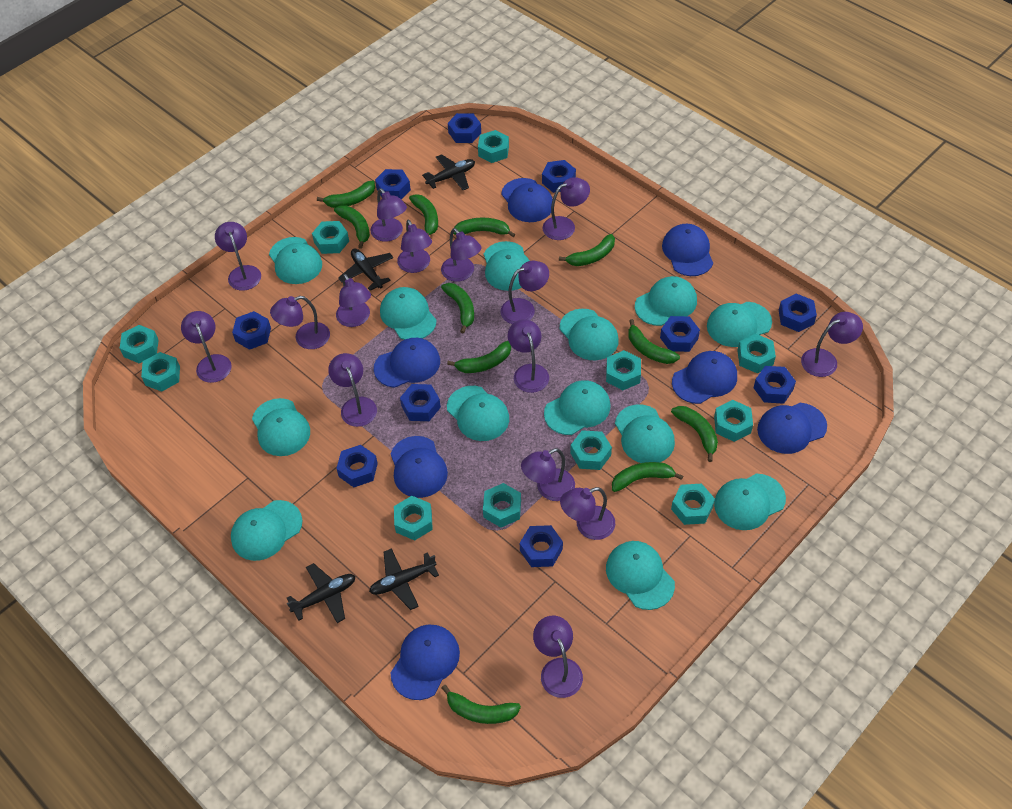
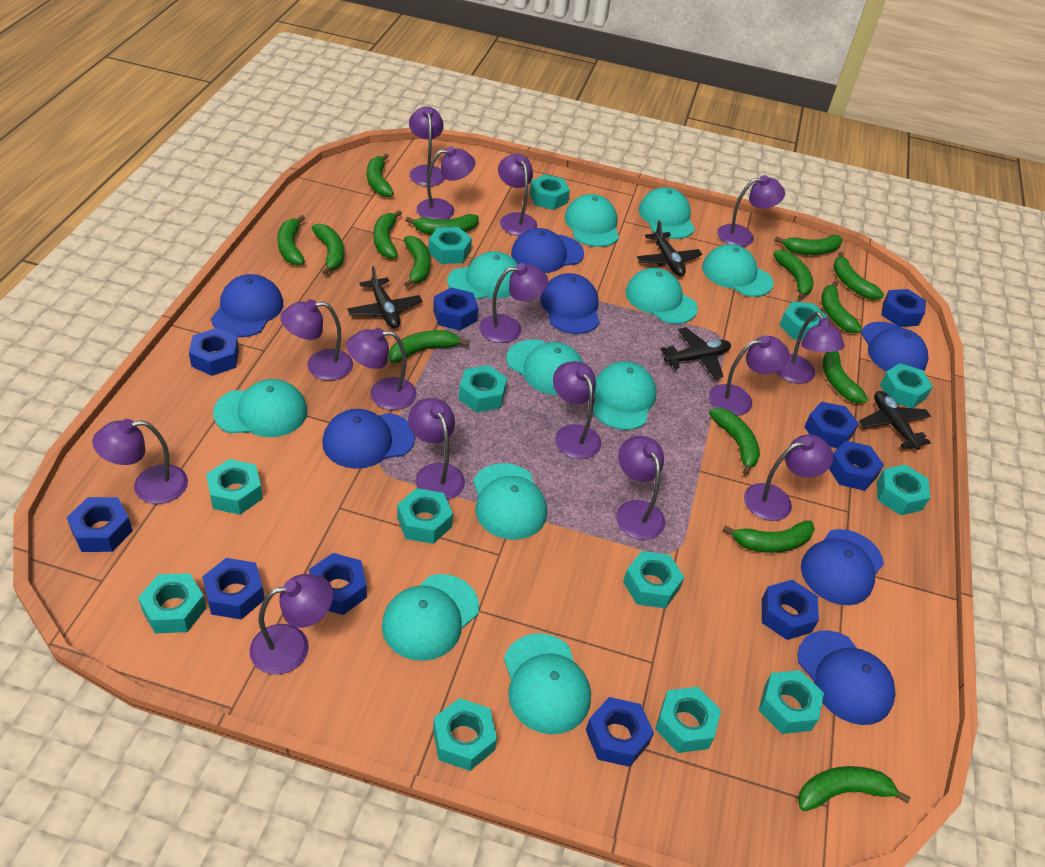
green banana: 11 -> 15
turquoise cap: 13 -> 11
turquoise nut: 11 -> 13

